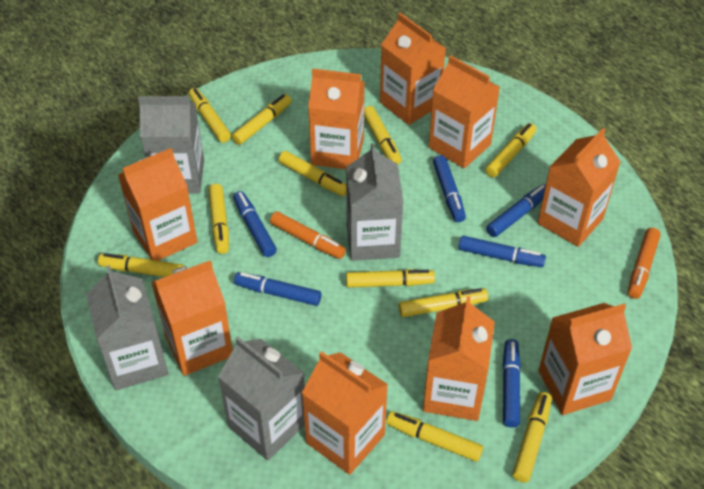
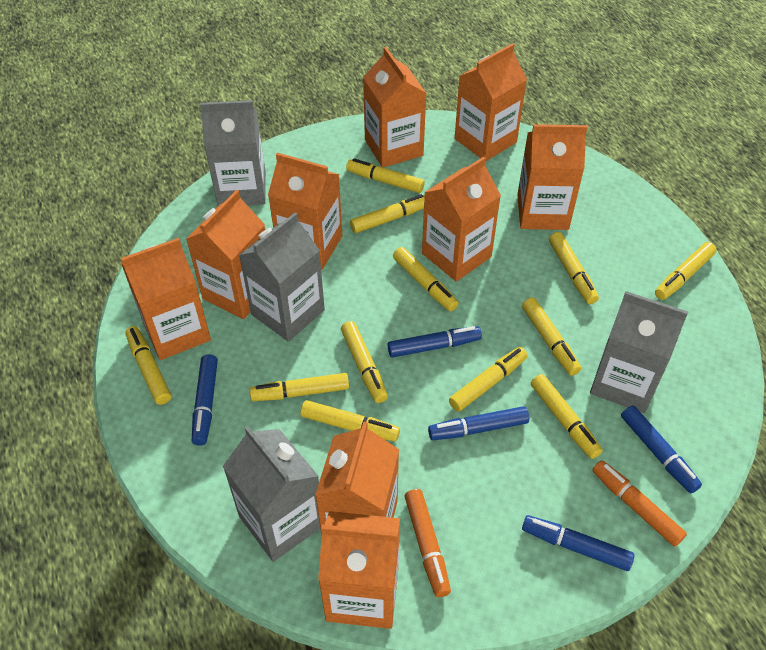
blue marker: 6 -> 5
yellow marker: 11 -> 12

